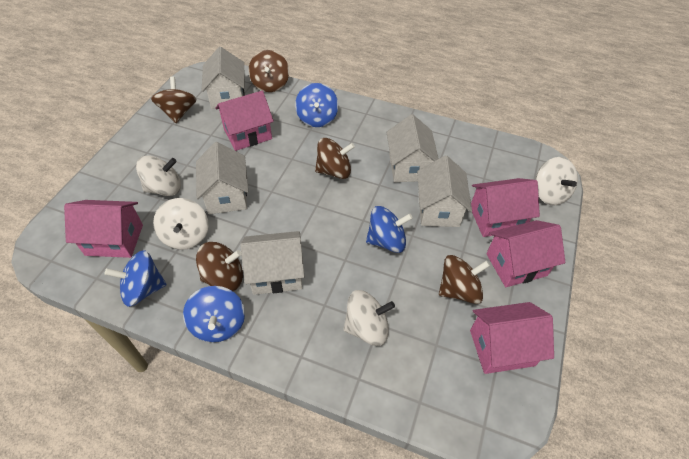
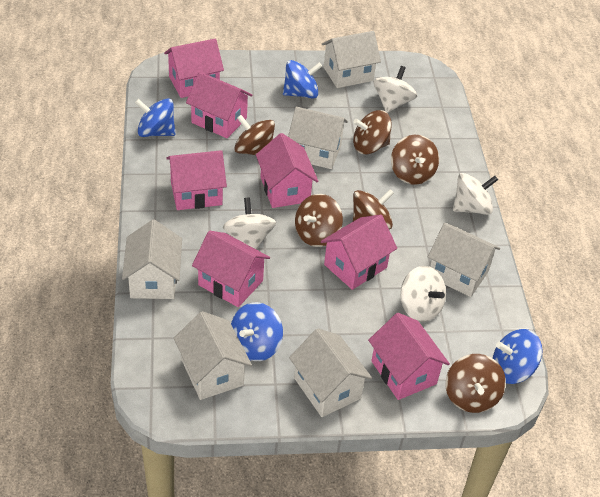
brown spinning top: 5 -> 6
pink house: 5 -> 7
white house: 5 -> 6

